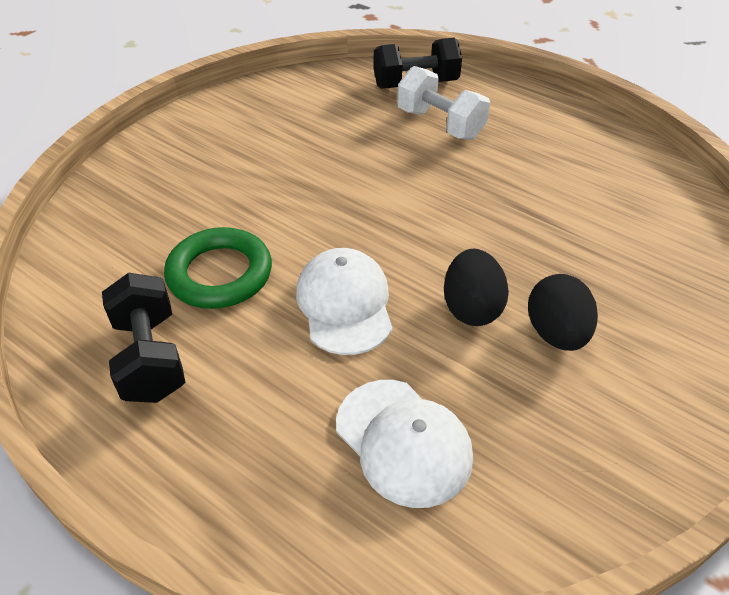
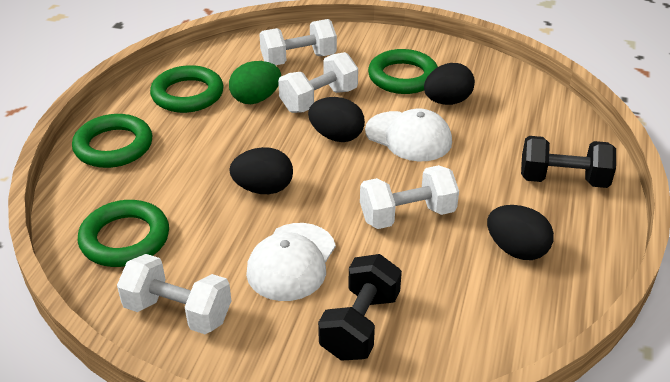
black egg: 2 -> 4
green egg: 0 -> 1
green ring: 1 -> 4
white dumbbell: 1 -> 4

